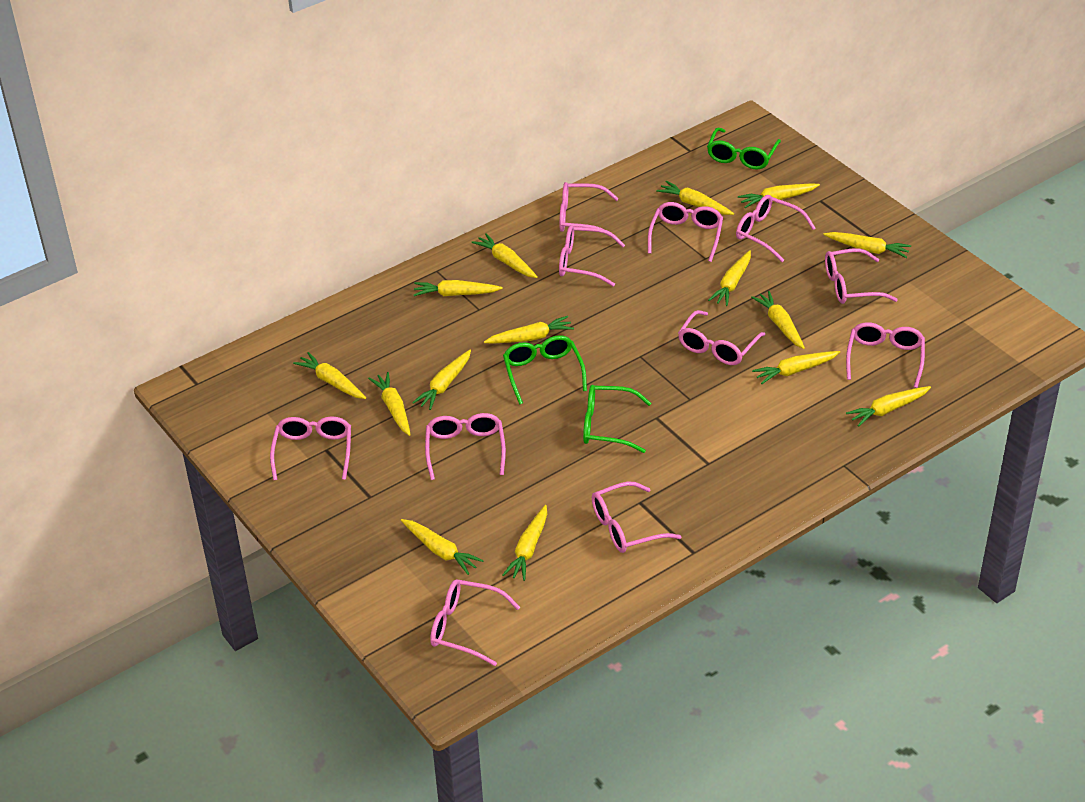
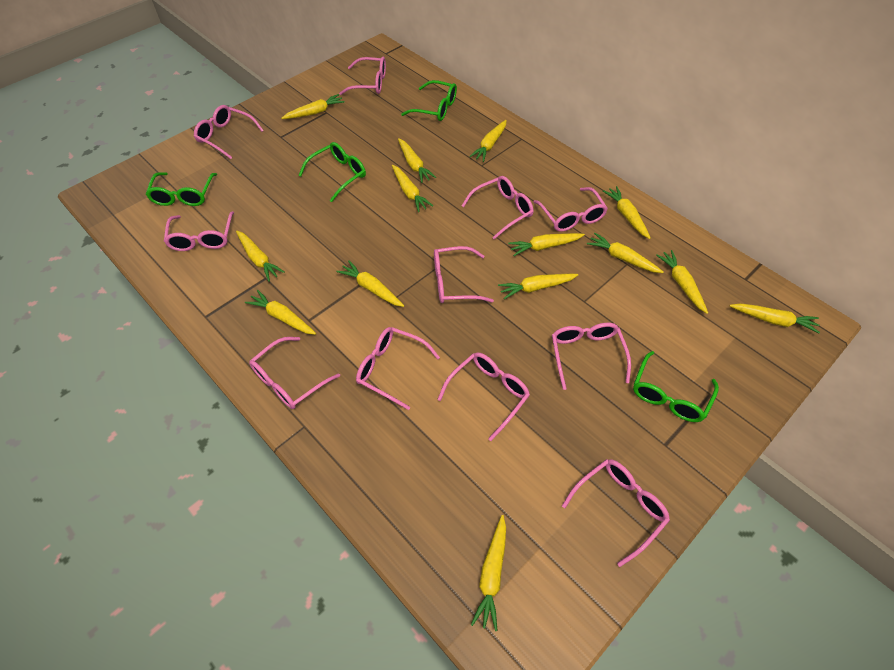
green glasses: 3 -> 4
yellow carrot: 15 -> 14

